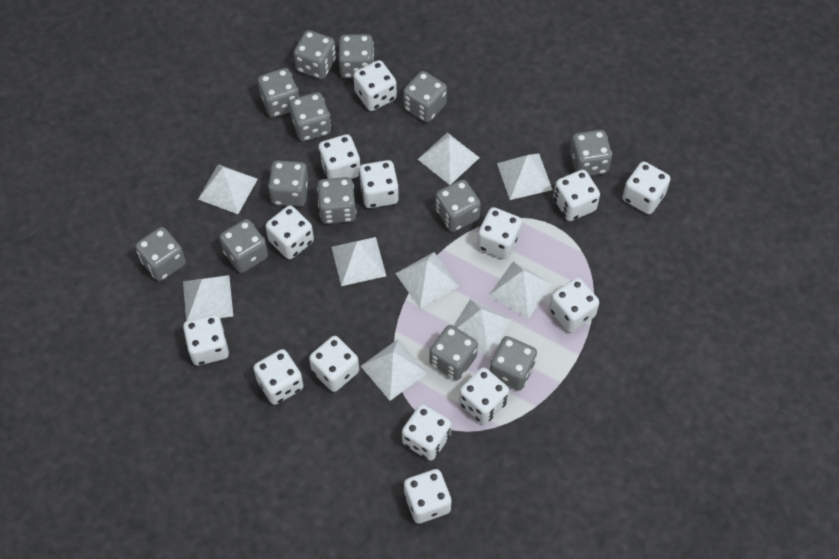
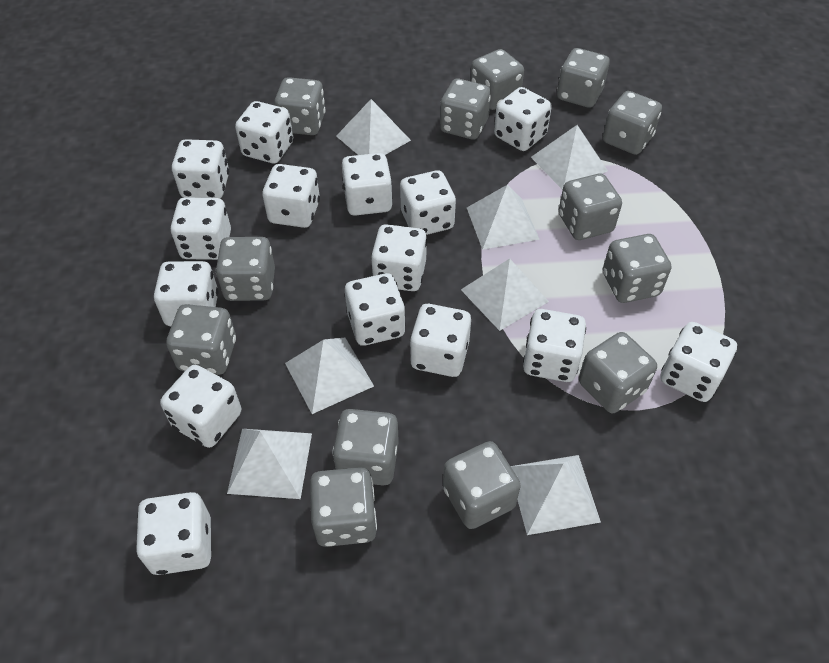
white dice: 14 -> 15
white pyramid: 9 -> 7

